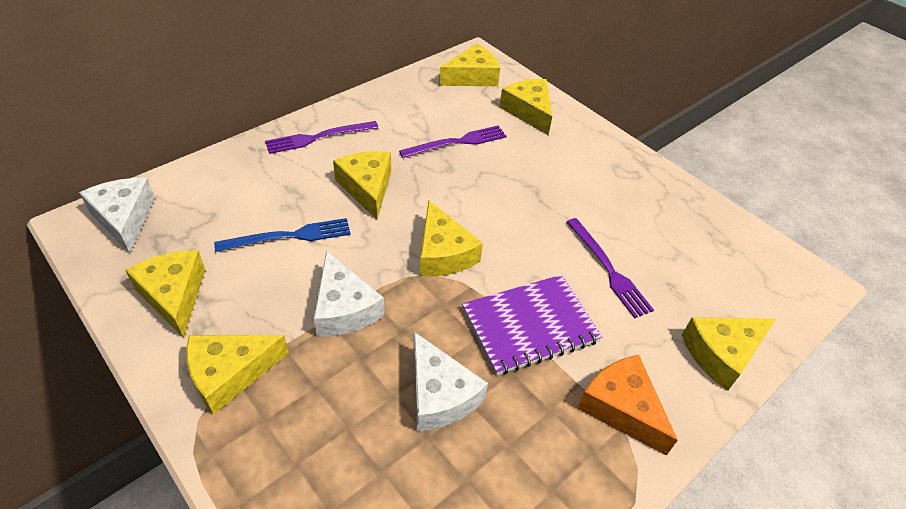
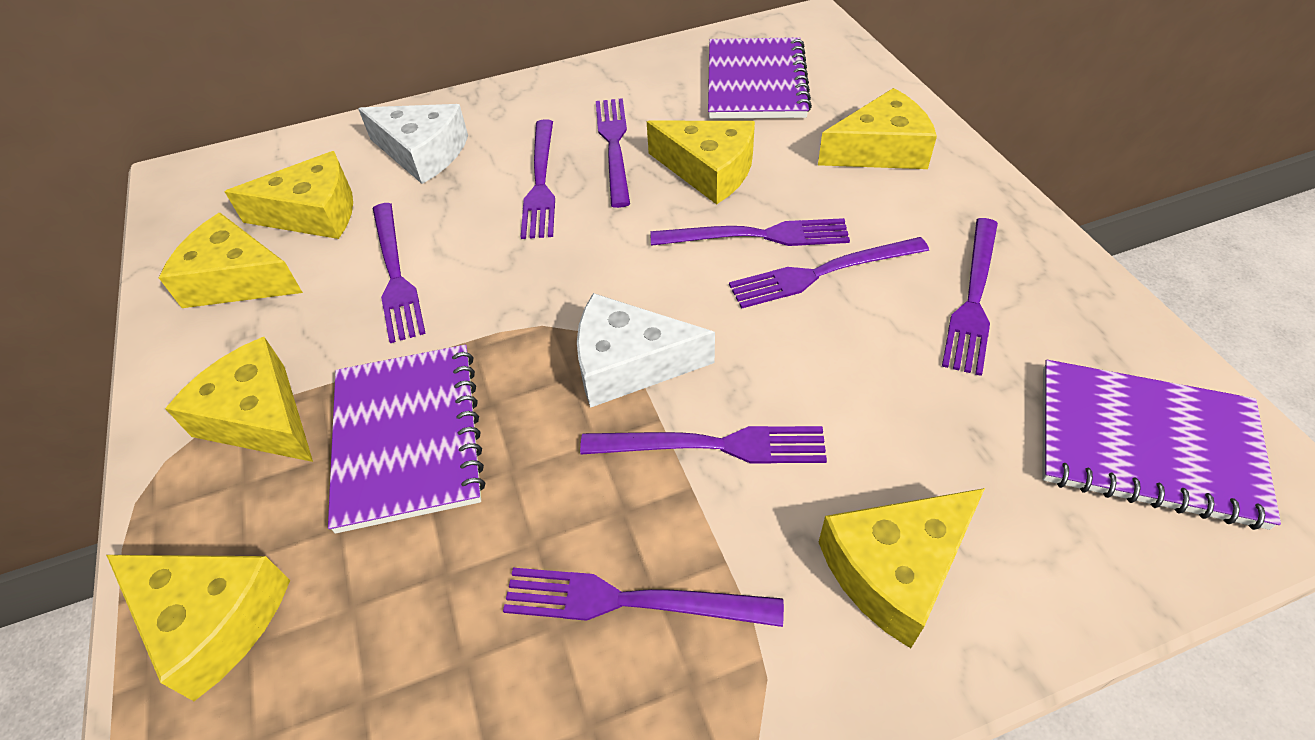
blue fork: 1 -> 0
orange cheese: 1 -> 0
purple fork: 3 -> 8
purple notebook: 1 -> 3
white cheese: 3 -> 2

